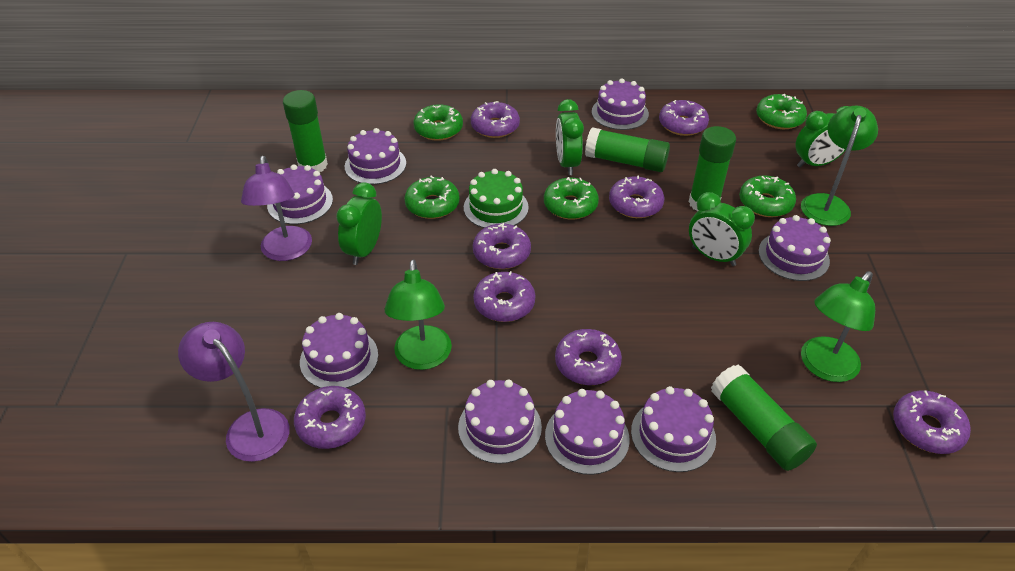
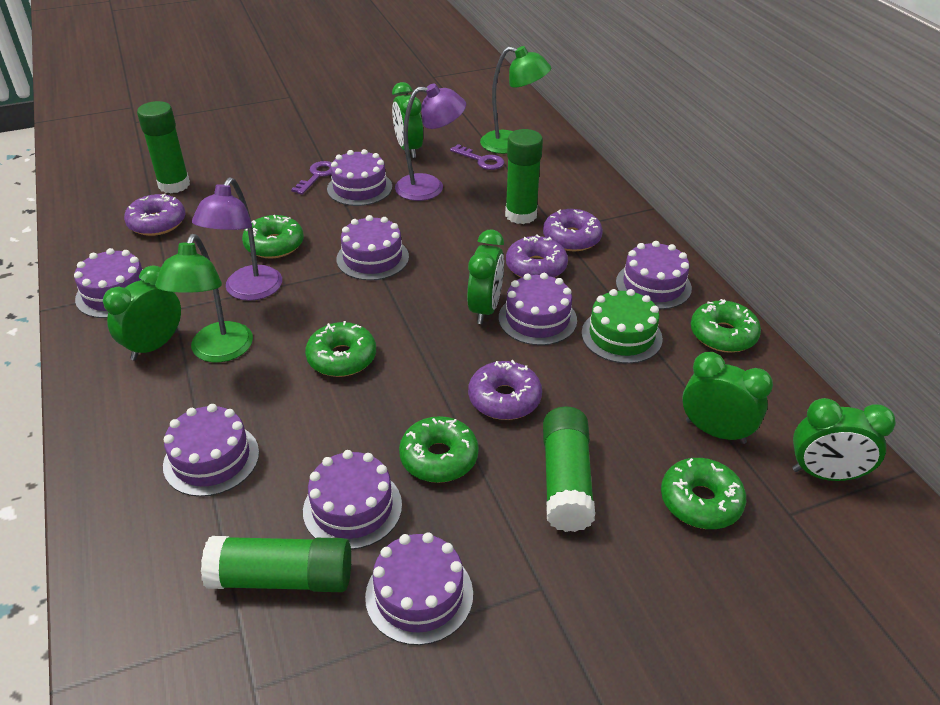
green clock: 4 -> 5
green lamp: 3 -> 2
purple donut: 8 -> 4
purple key: 0 -> 2

